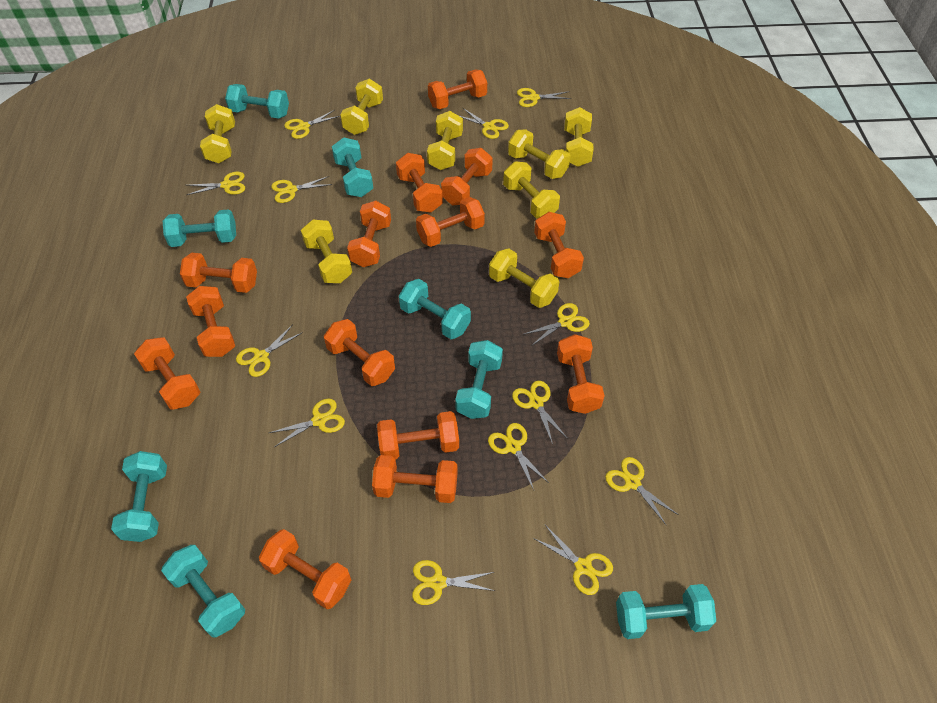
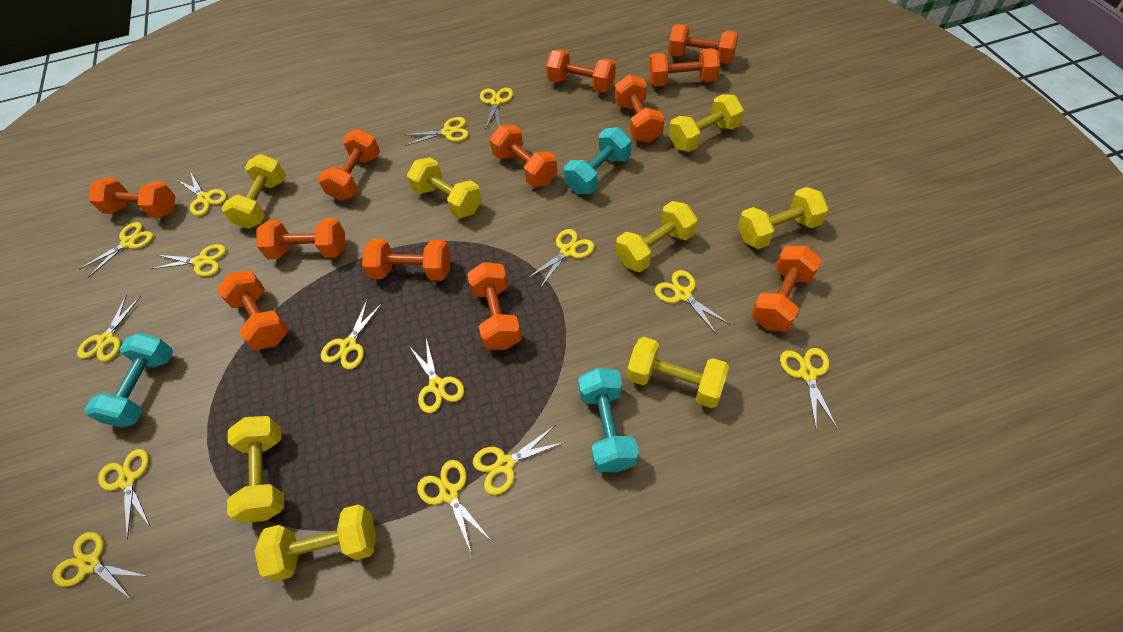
orange dumbbell: 14 -> 12
turquoise dumbbell: 8 -> 3
yellow scissors: 13 -> 15

